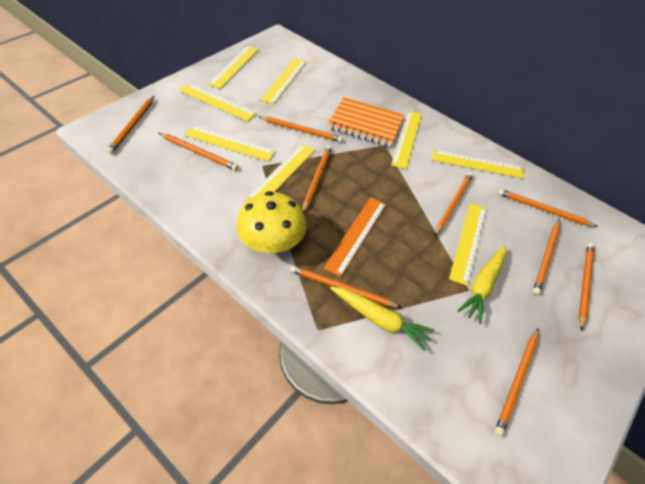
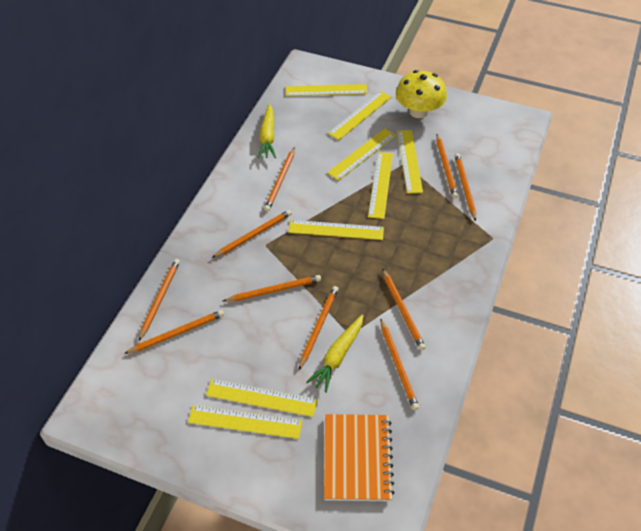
orange ruler: 1 -> 0

